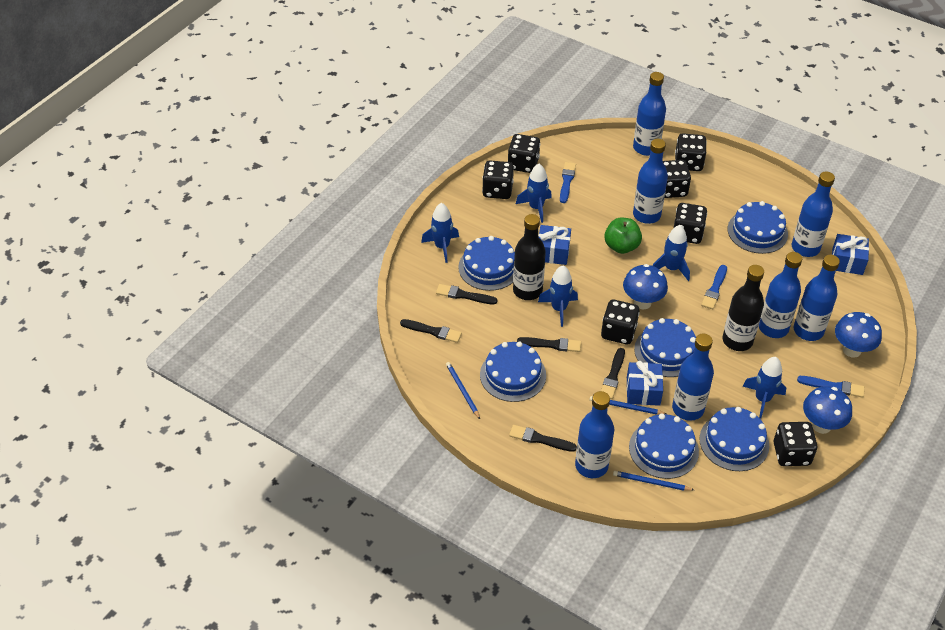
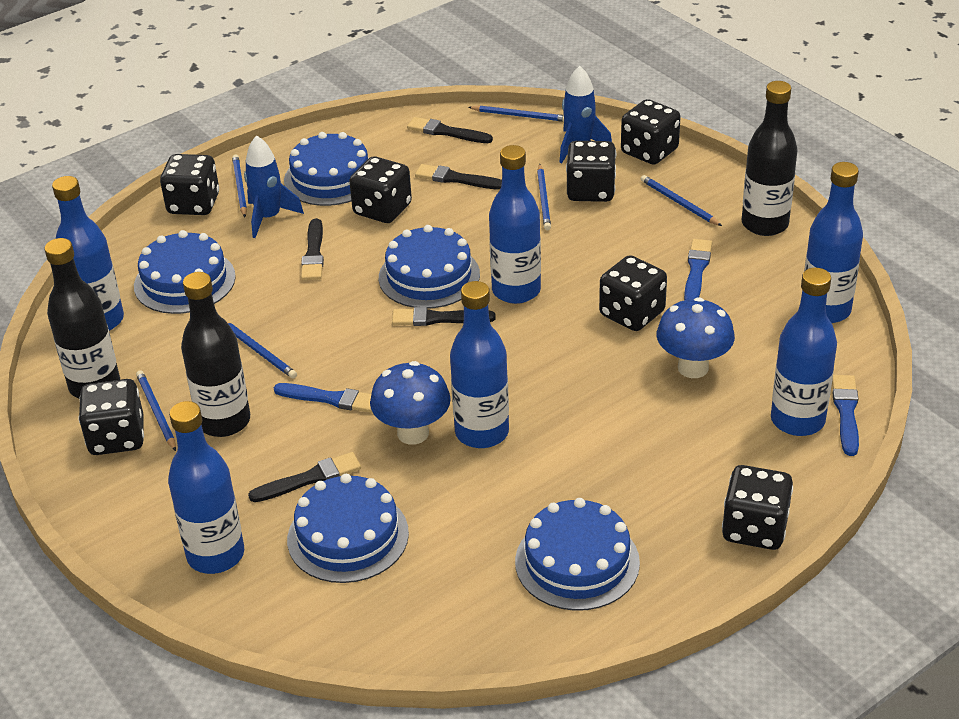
black bottle: 2 -> 3
blue bottle: 7 -> 6
blue cake: 6 -> 5
blue gift: 3 -> 0
blue mushroom: 3 -> 2
blue pencil: 3 -> 6
blue rocket: 5 -> 2
green apple: 1 -> 0

